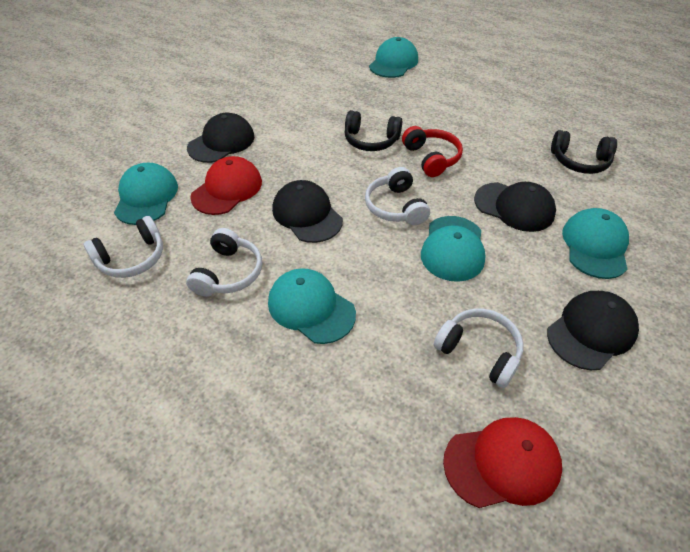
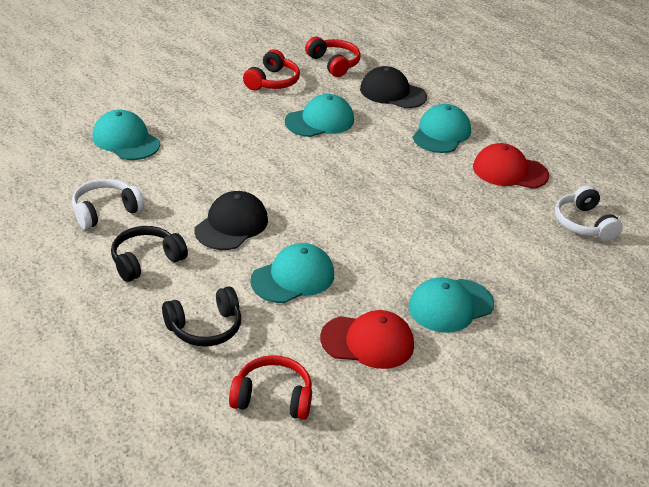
black cap: 4 -> 2
red headphones: 1 -> 3
white headphones: 4 -> 2

